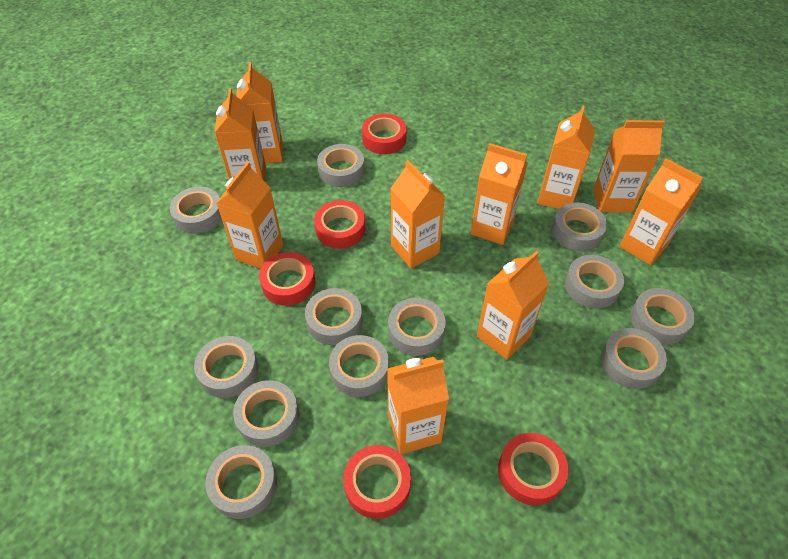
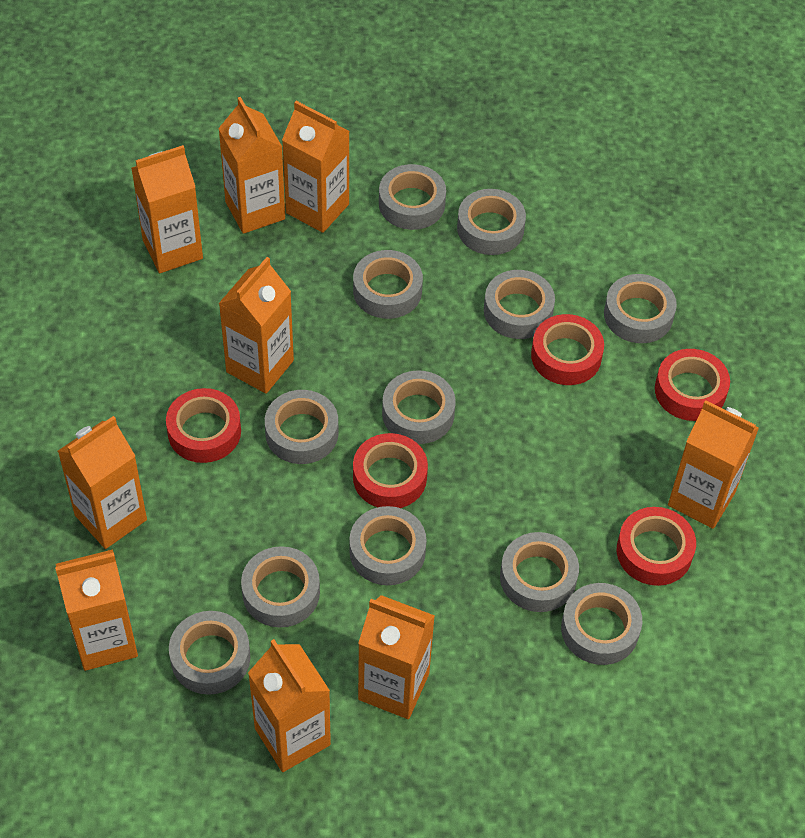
orange carton: 10 -> 9

